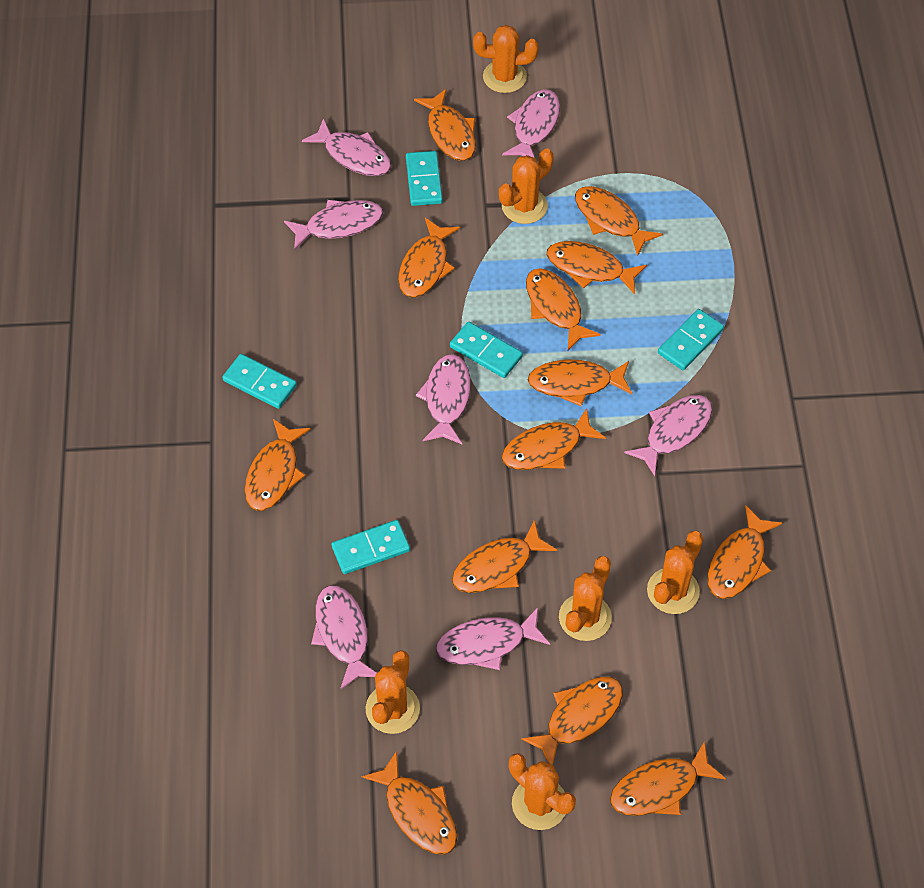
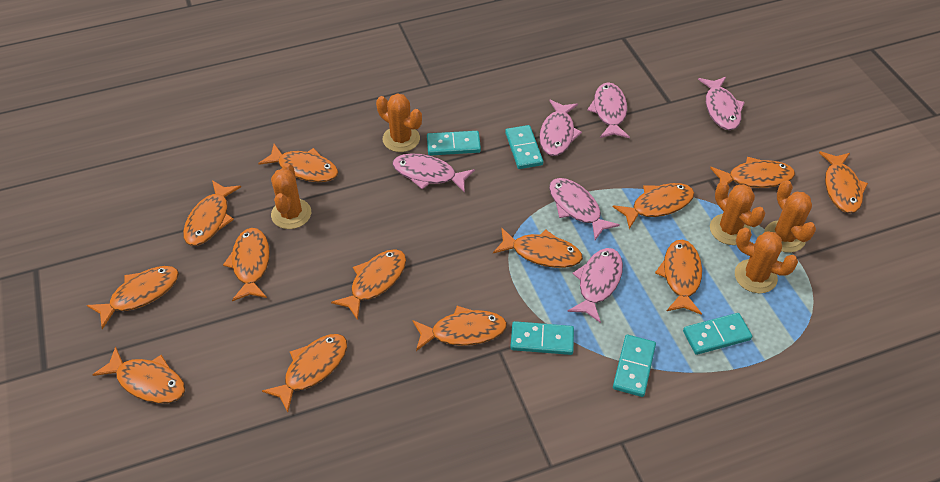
orange cactus: 6 -> 5
pink fish: 7 -> 6

